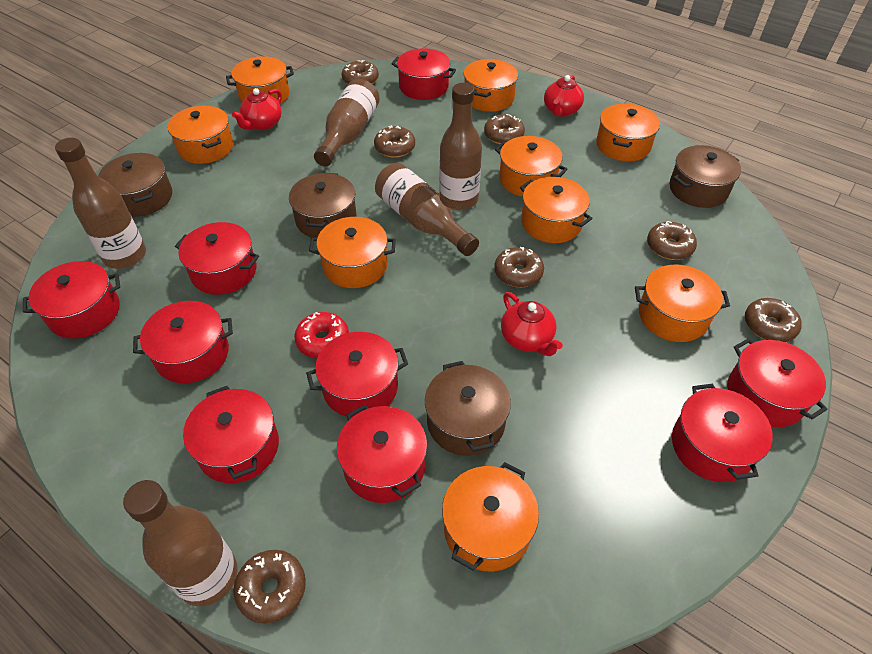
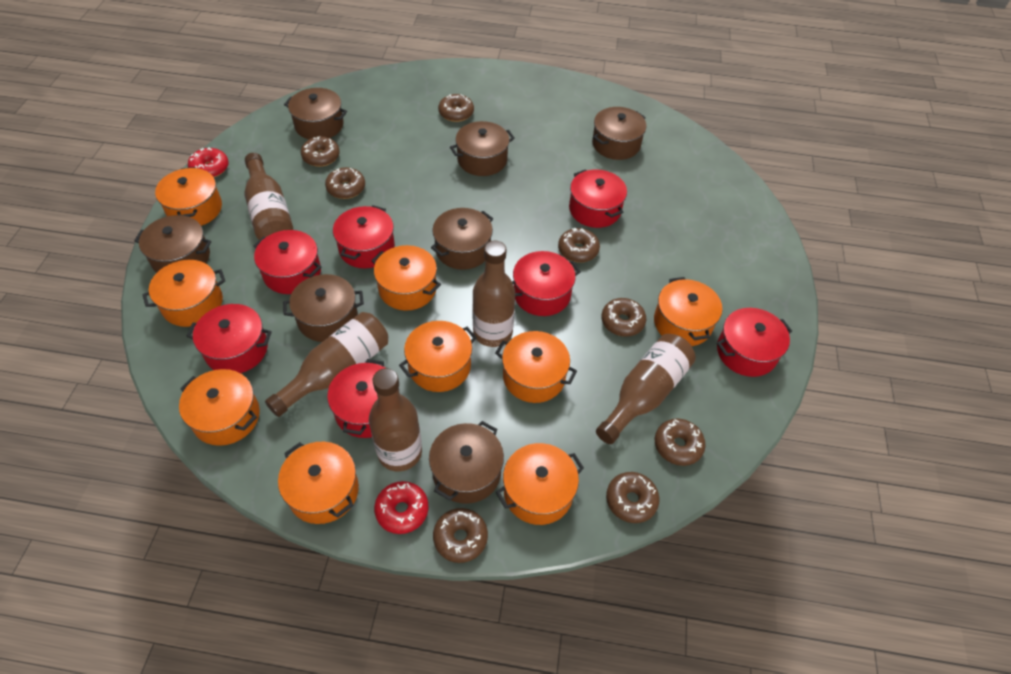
brown donut: 7 -> 8
brown pot: 4 -> 7
red donut: 1 -> 2
red pot: 9 -> 7
red teapot: 3 -> 0

